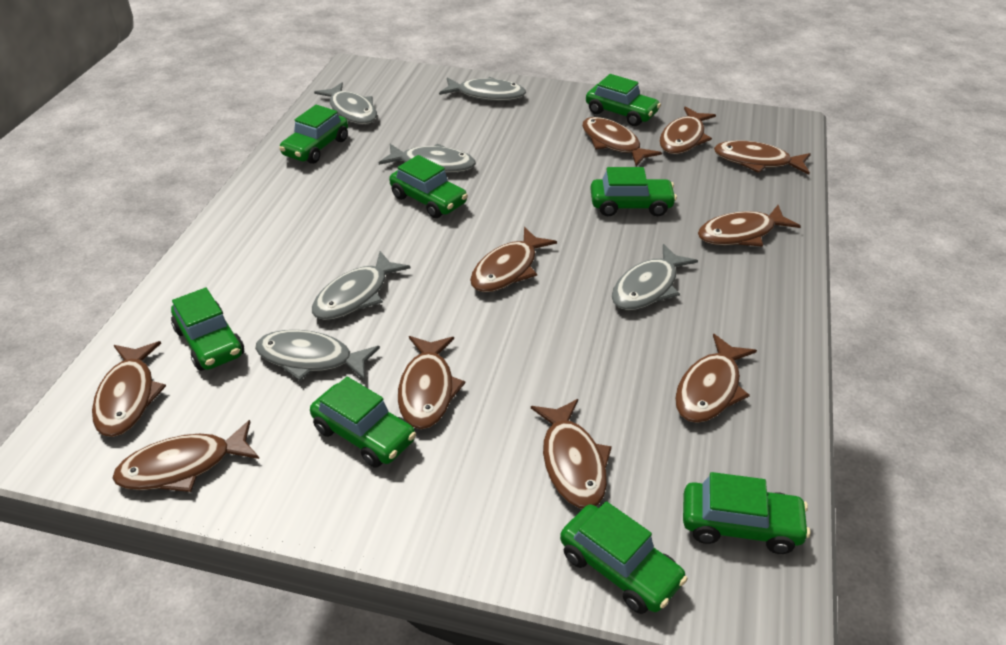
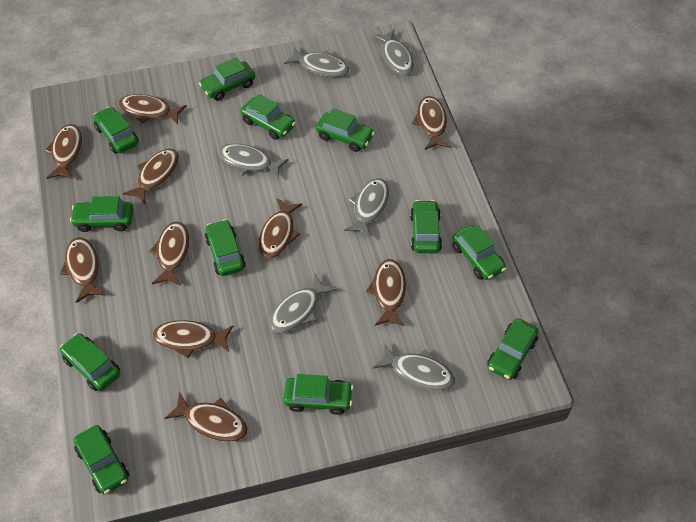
green car: 8 -> 12

